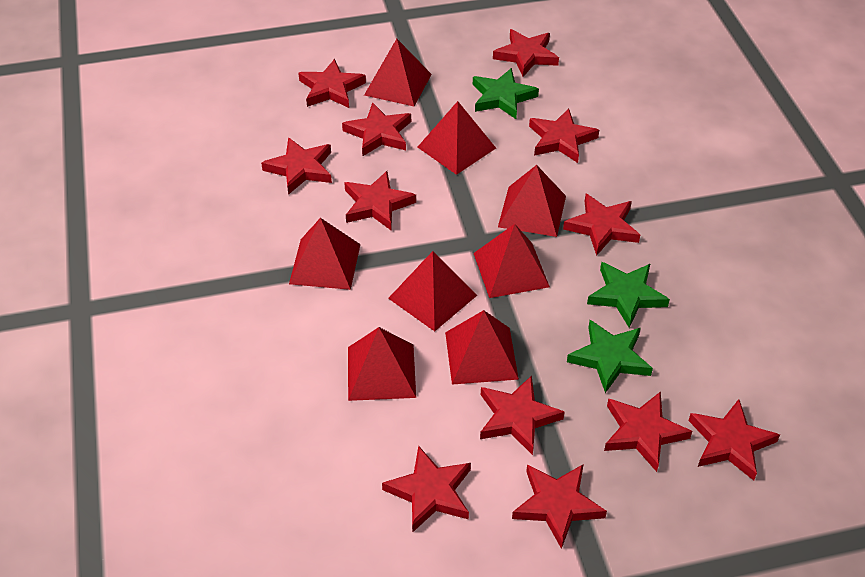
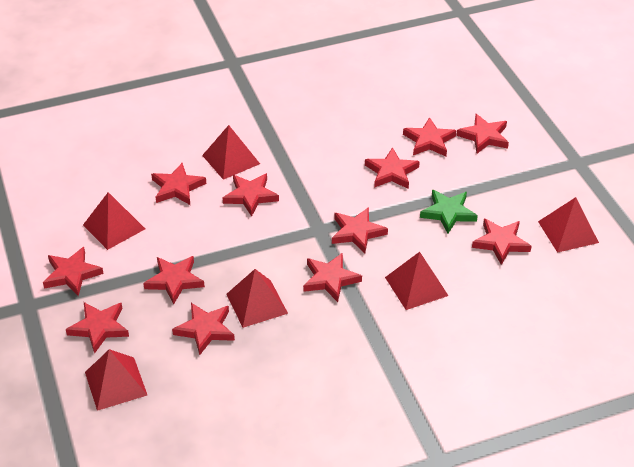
green star: 3 -> 1
red pyramid: 8 -> 6

